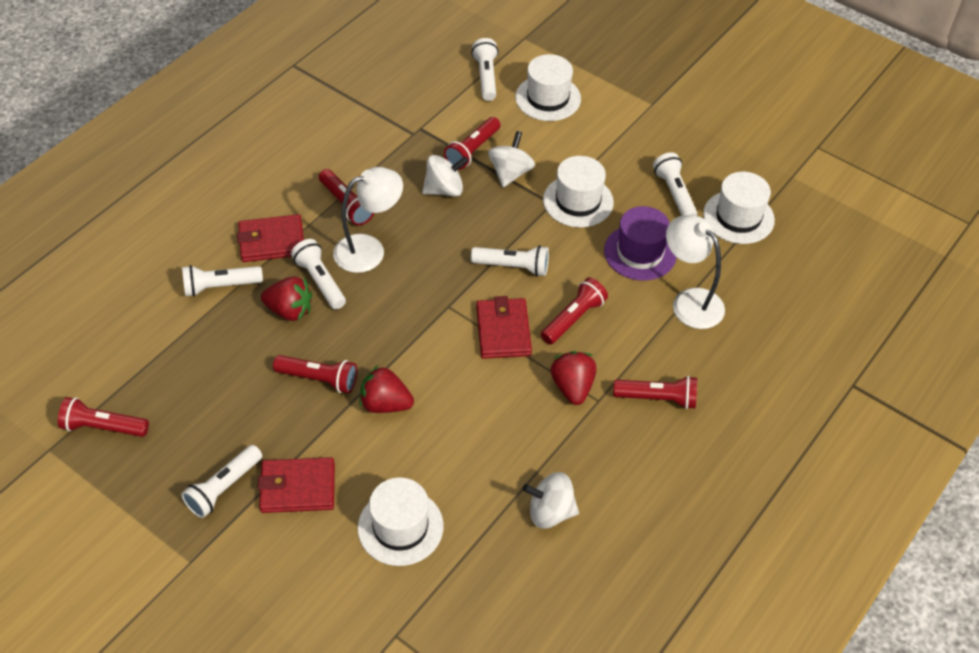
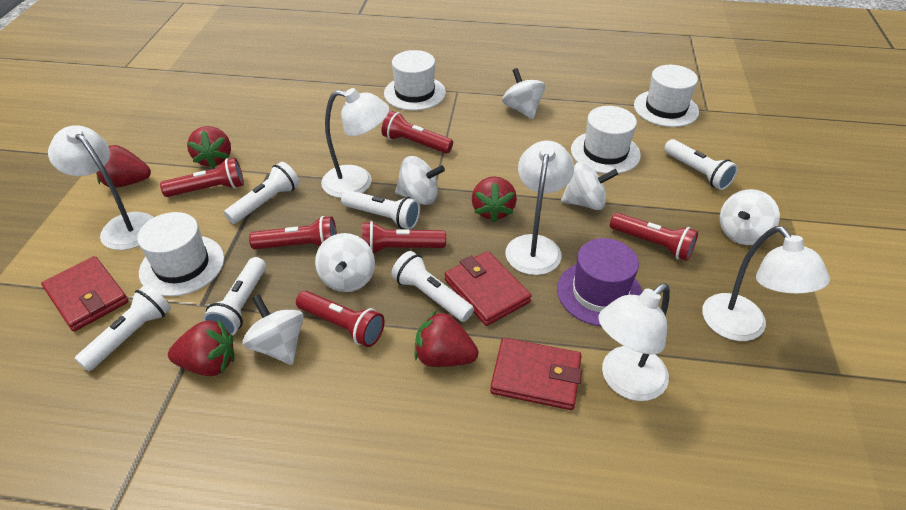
red strawberry: 3 -> 5
white lamp: 2 -> 5
white spinning top: 3 -> 6

